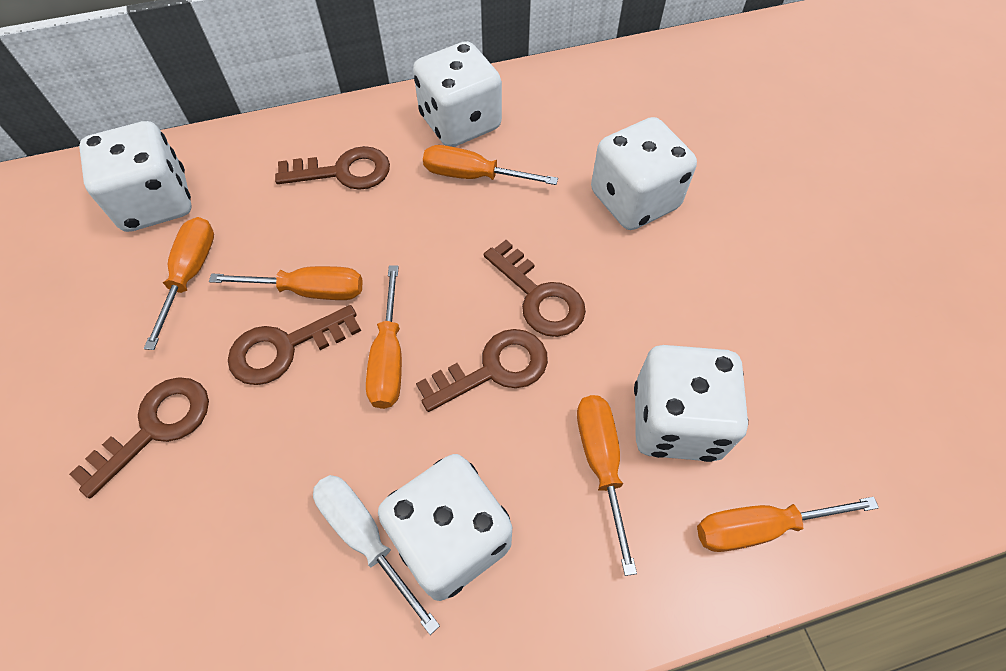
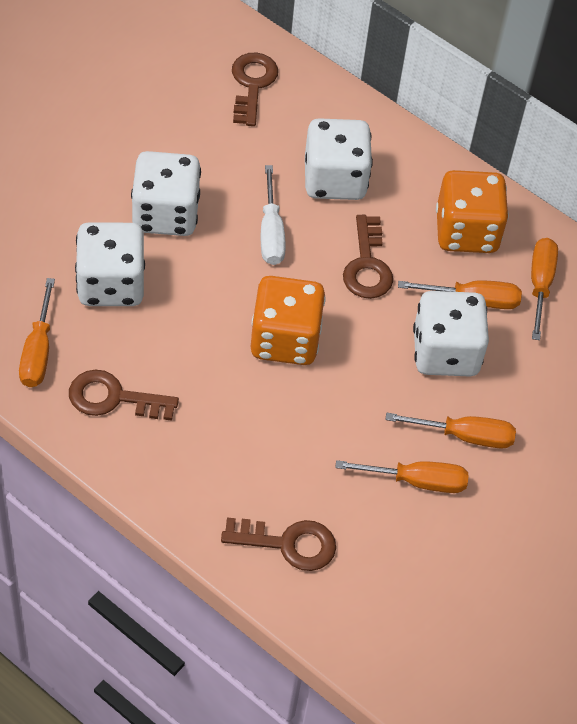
brown key: 5 -> 4
orange dice: 0 -> 2
orange screwdriver: 6 -> 5
white dice: 5 -> 4

